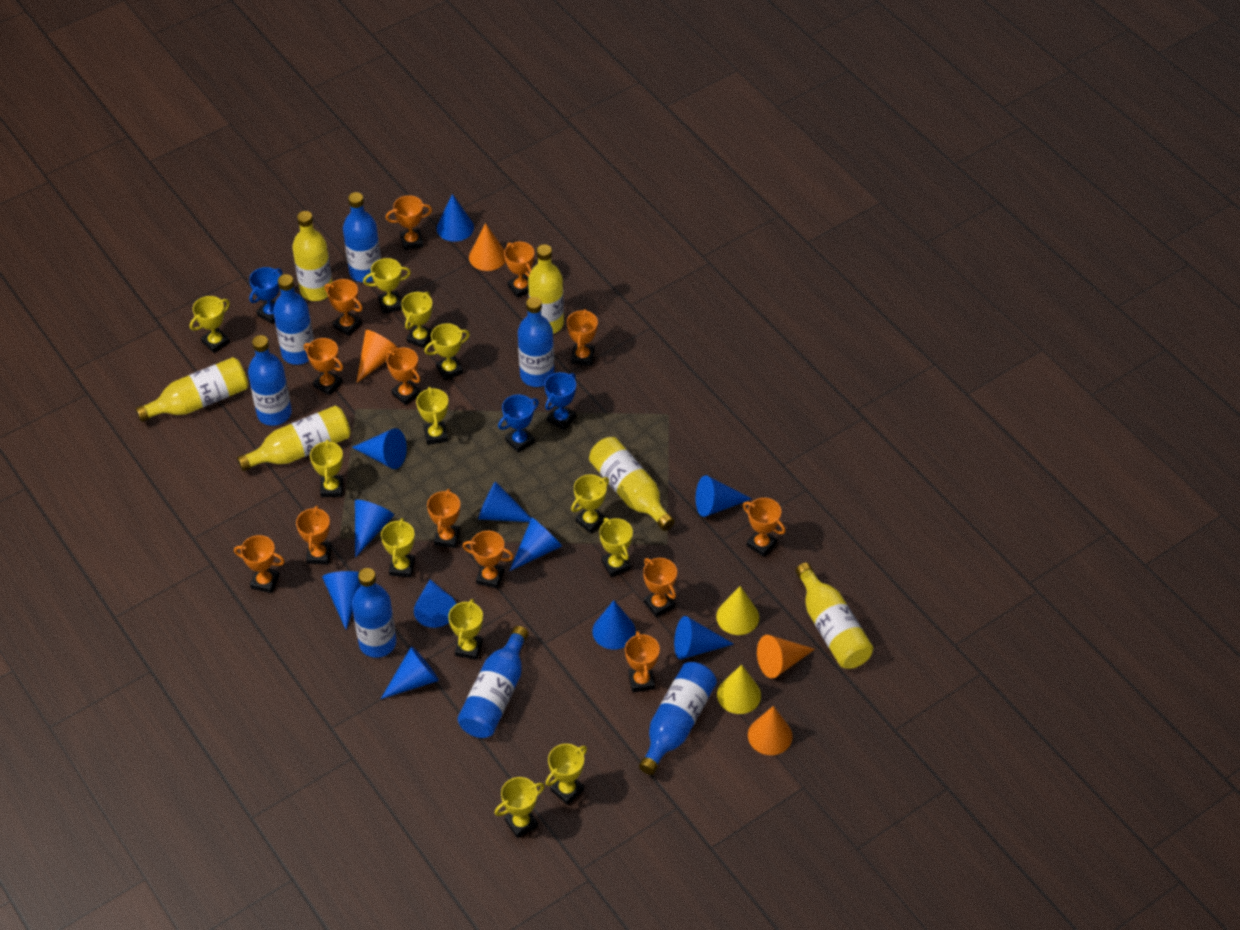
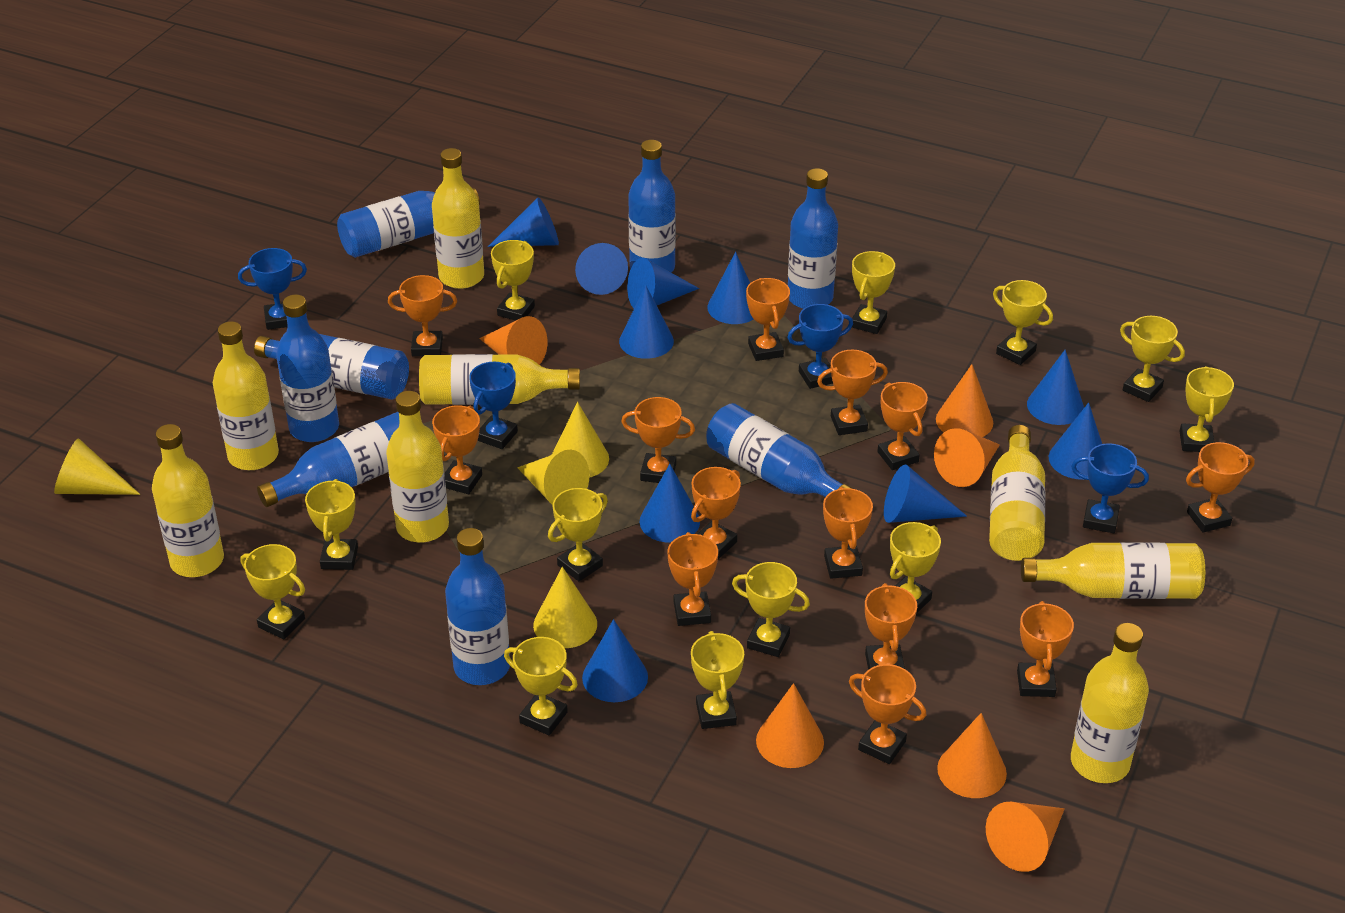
blue bottle: 7 -> 8
blue cone: 11 -> 10
blue trophy: 3 -> 4
orange cone: 4 -> 6
yellow bottle: 6 -> 8
yellow cone: 2 -> 4

